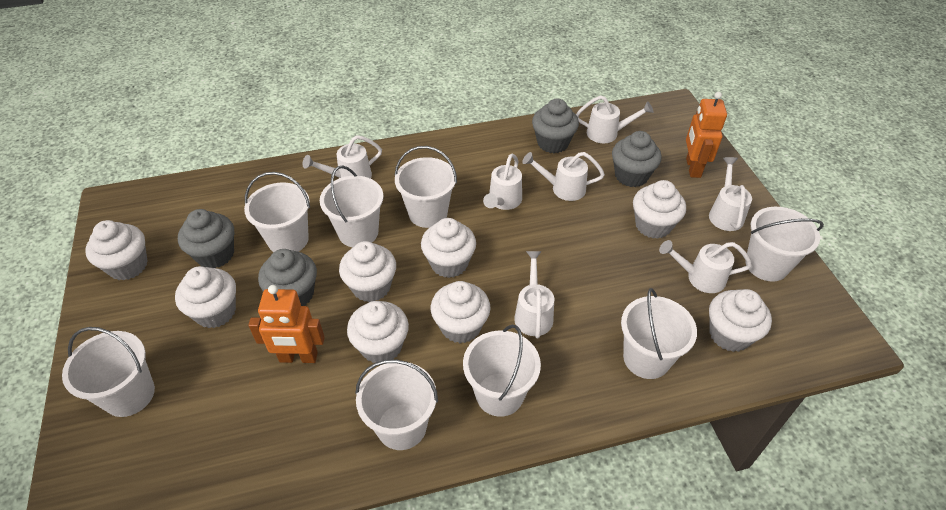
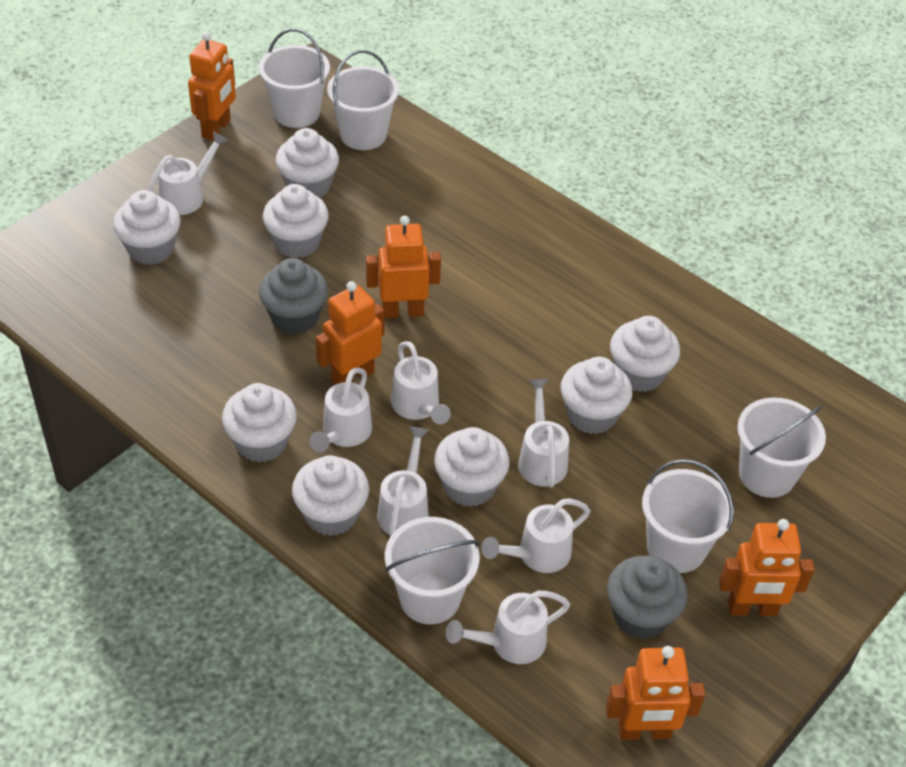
grey cupcake: 4 -> 2
orange robot: 2 -> 5
white bucket: 8 -> 5

